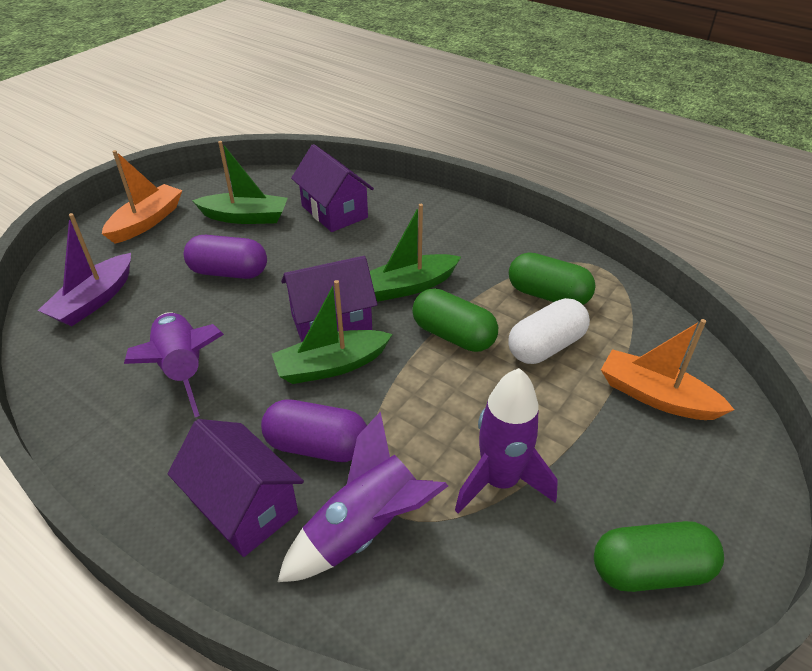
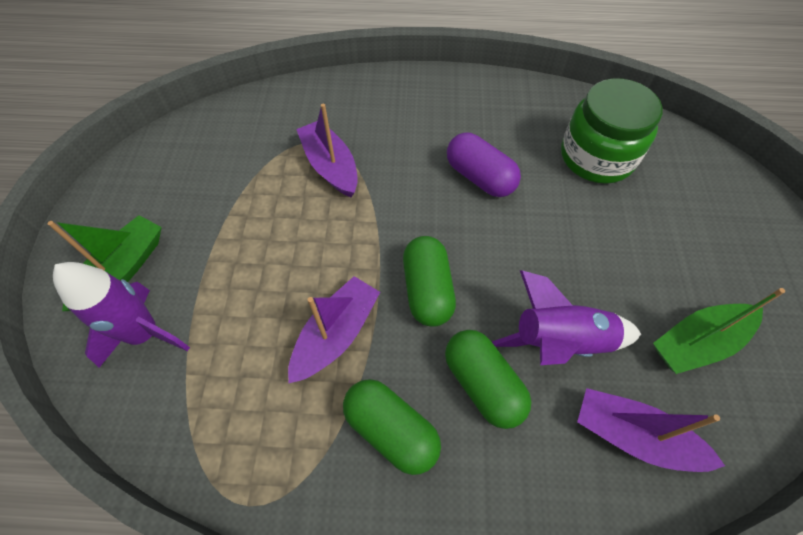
green boat: 3 -> 2
green jar: 0 -> 1
orange boat: 2 -> 0
purple boat: 1 -> 3
purple capsule: 2 -> 1
purple house: 3 -> 0
purple rocket: 3 -> 2
white capsule: 1 -> 0

